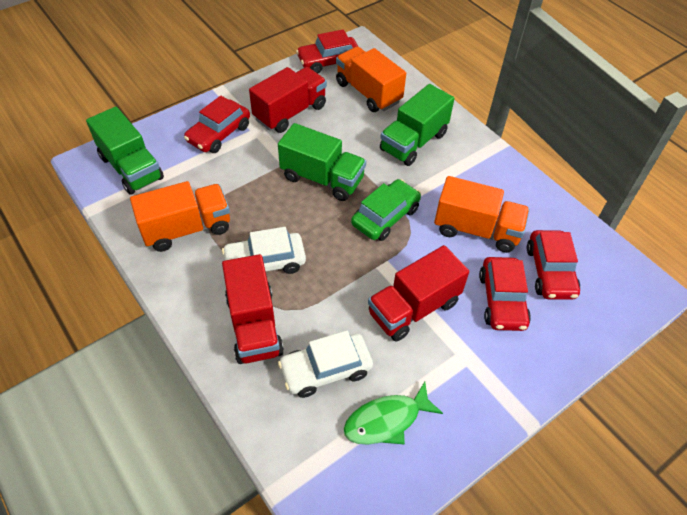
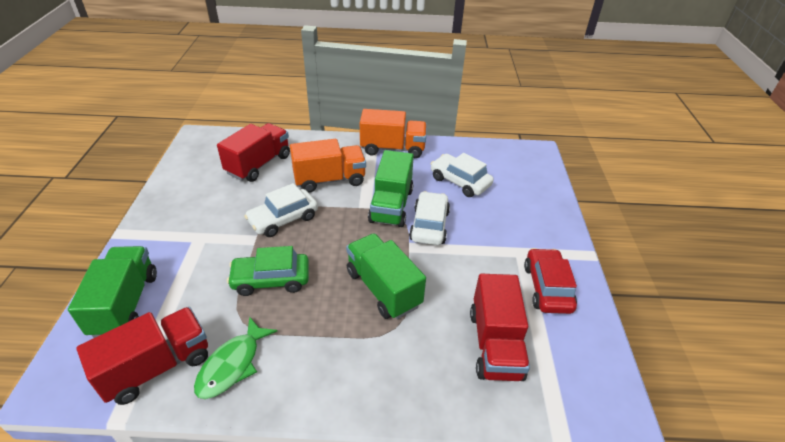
orange truck: 3 -> 2
red car: 4 -> 1
white car: 2 -> 3

